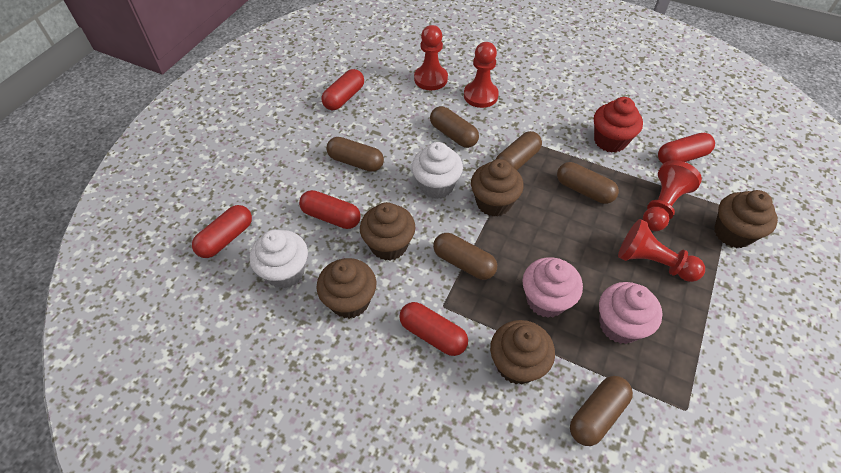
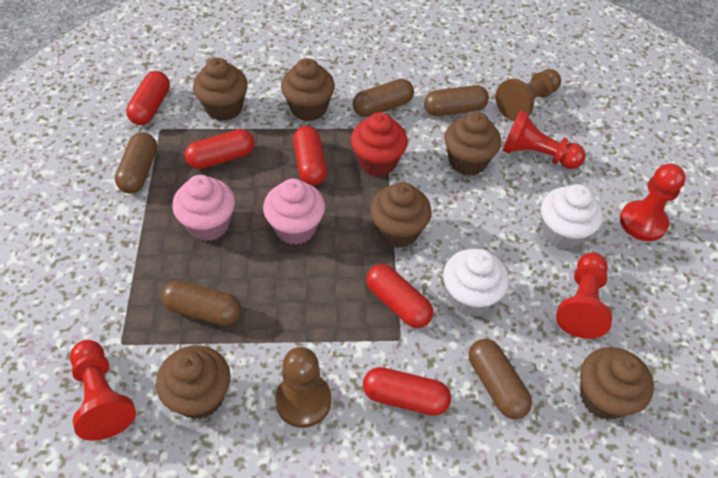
brown capsule: 6 -> 5
brown cupcake: 5 -> 6
brown pawn: 0 -> 2

